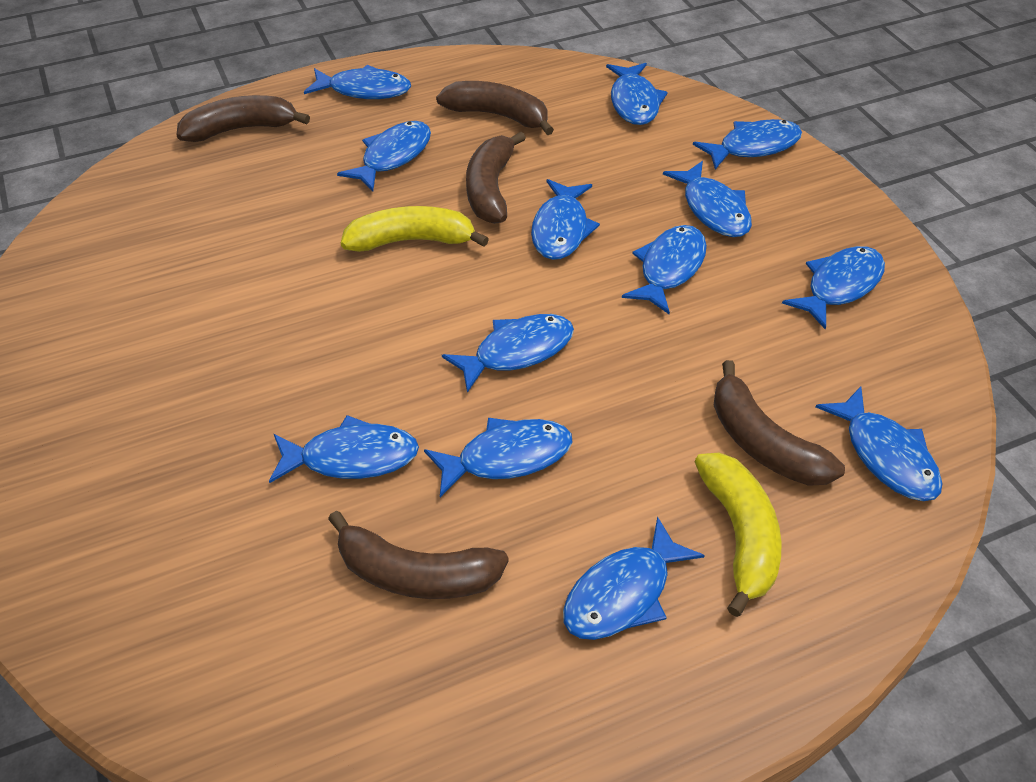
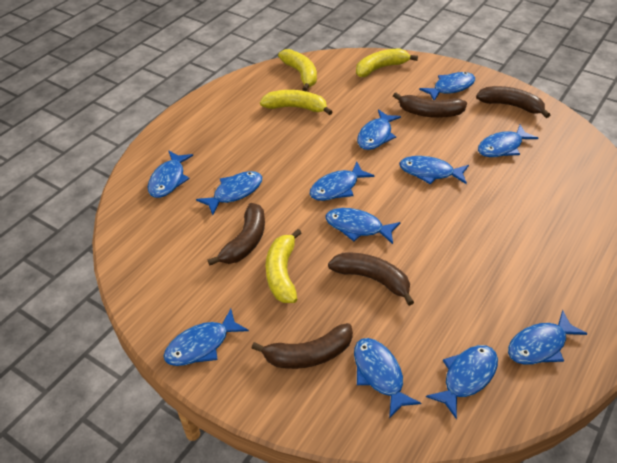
blue fish: 13 -> 12
yellow banana: 2 -> 4

